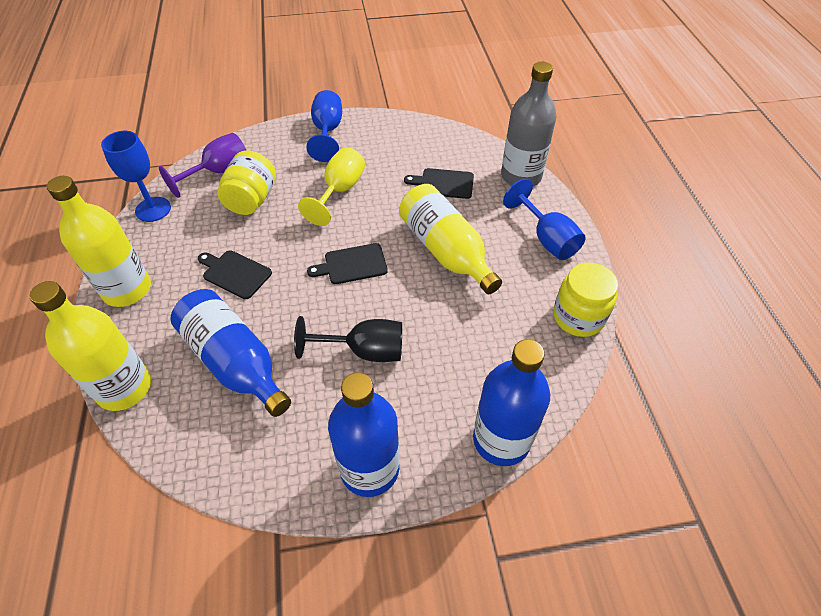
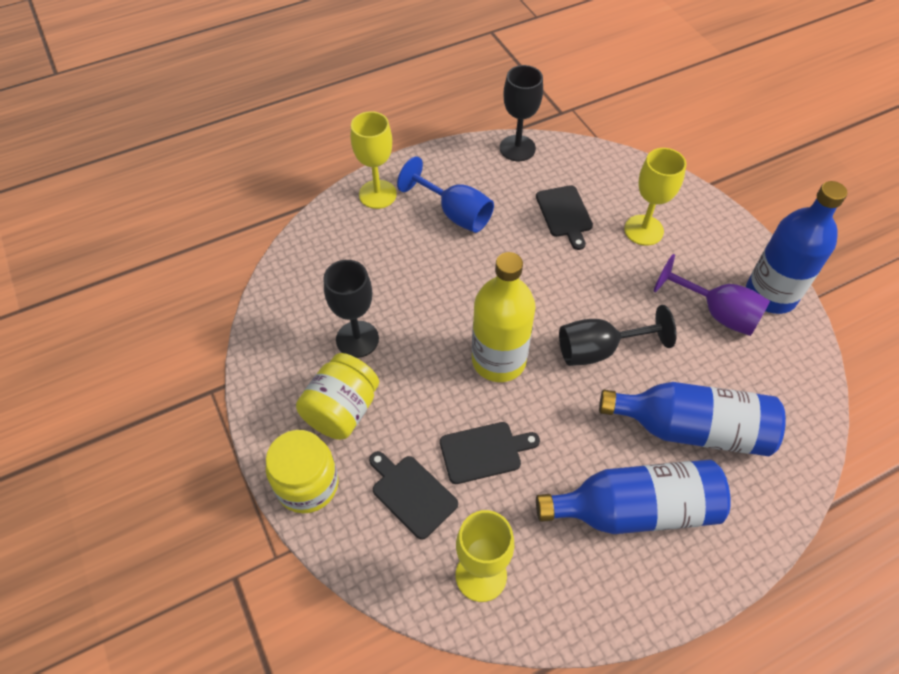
black goblet: 1 -> 3
blue goblet: 3 -> 1
grey bottle: 1 -> 0
yellow bottle: 3 -> 1
yellow goblet: 1 -> 3

